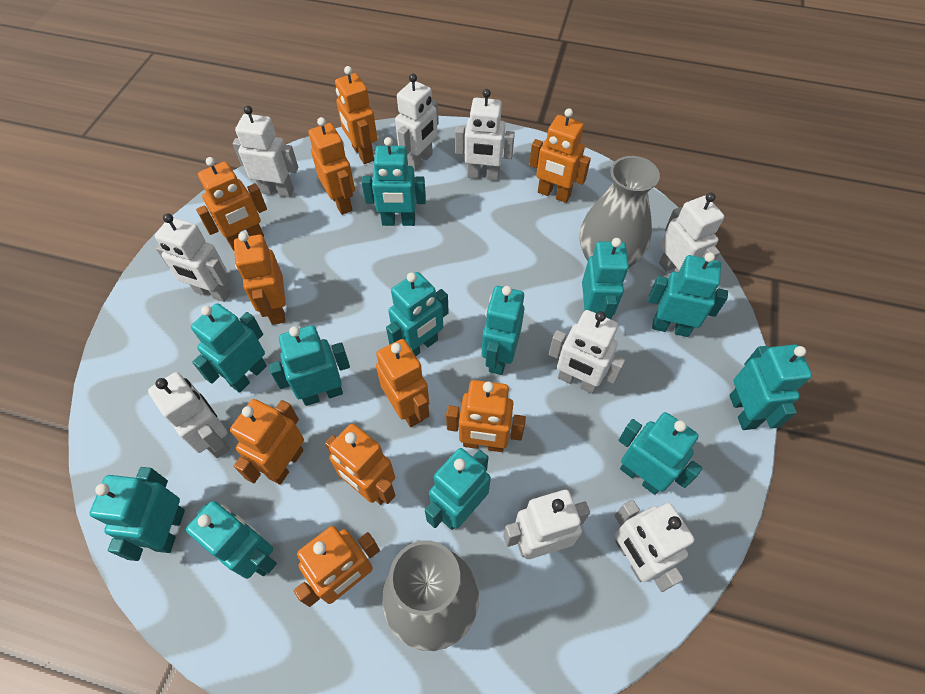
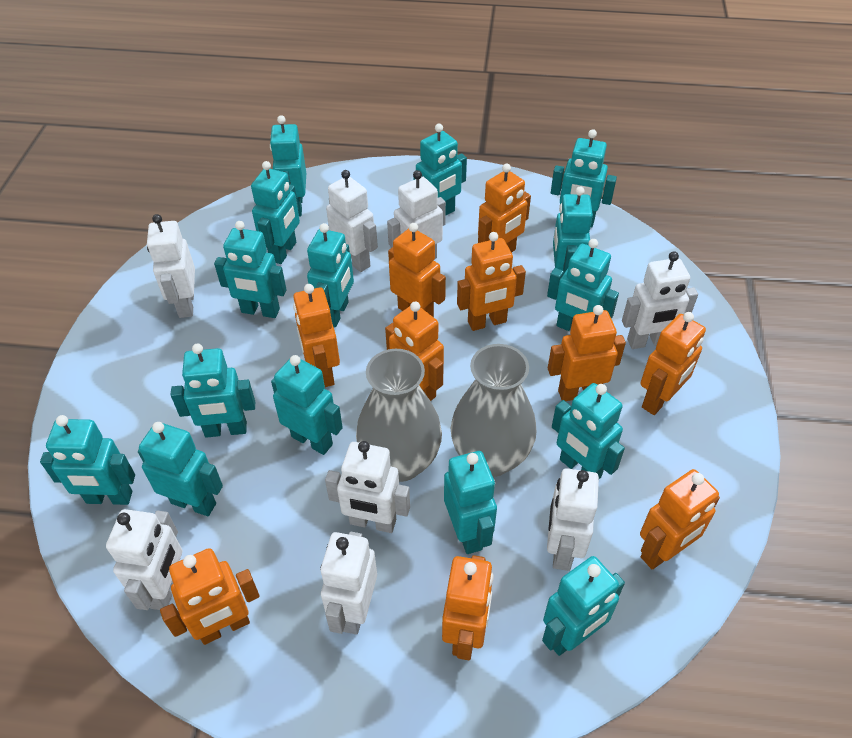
turquoise robot: 12 -> 15
white robot: 9 -> 8

